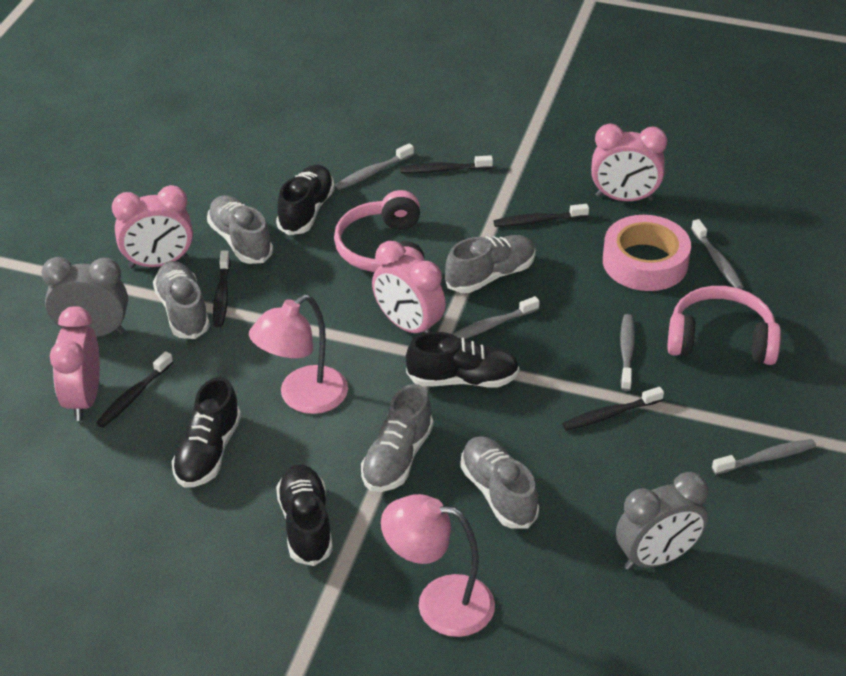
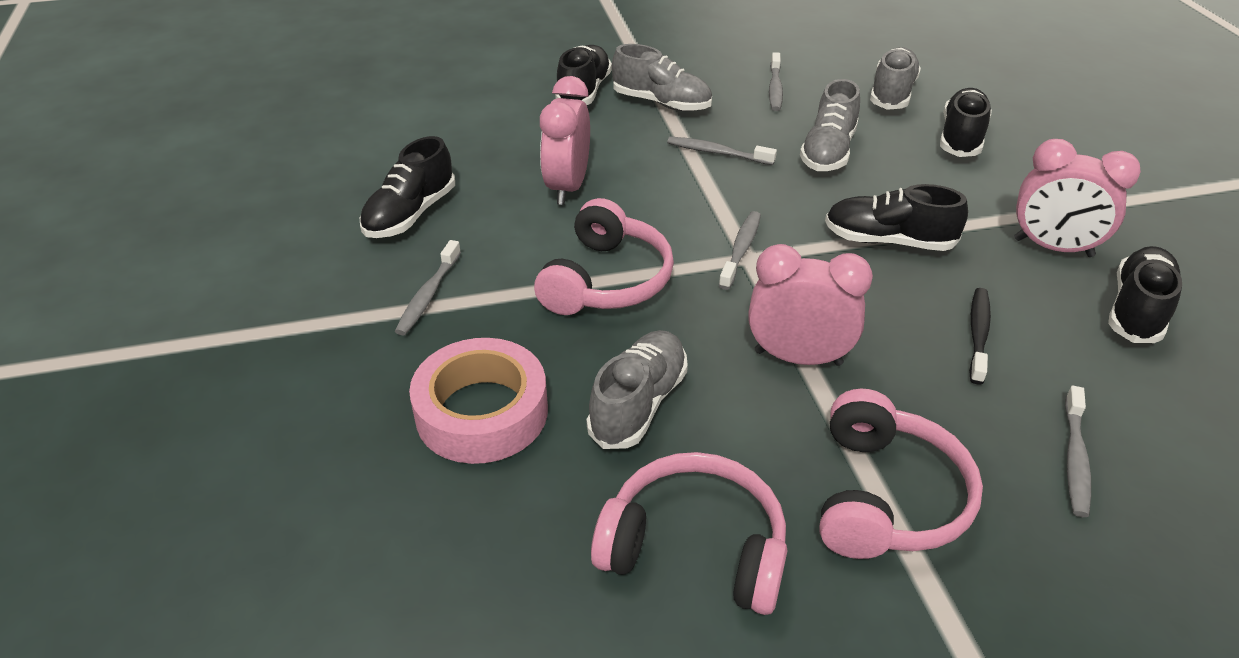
black shoe: 4 -> 5
black toothbrush: 5 -> 1
grey clock: 2 -> 0
grey shoe: 5 -> 4
pink clock: 4 -> 3
pink headphones: 2 -> 3
pink lamp: 2 -> 0

